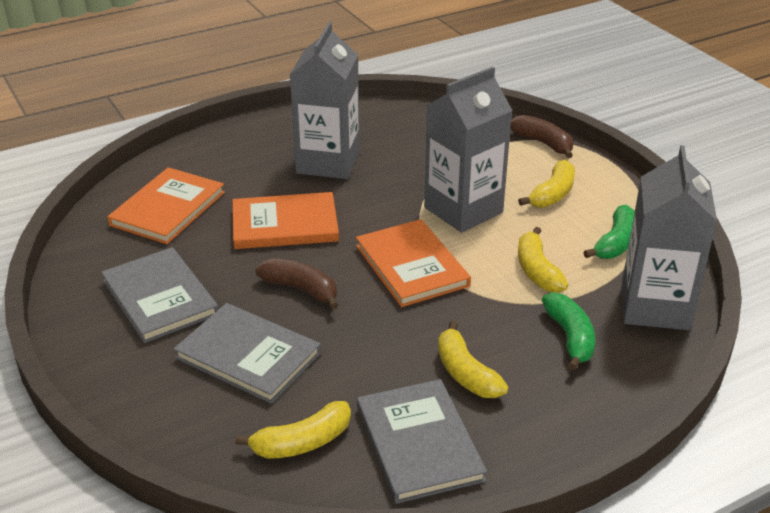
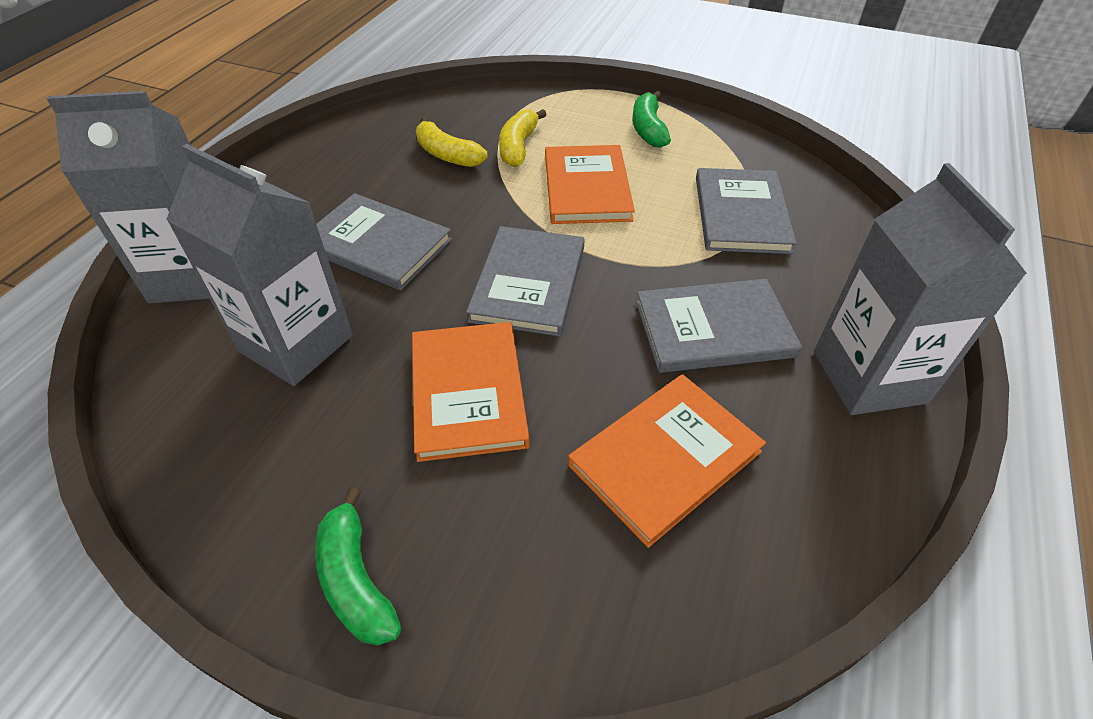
brown banana: 2 -> 0
grey book: 3 -> 4
yellow banana: 4 -> 2

